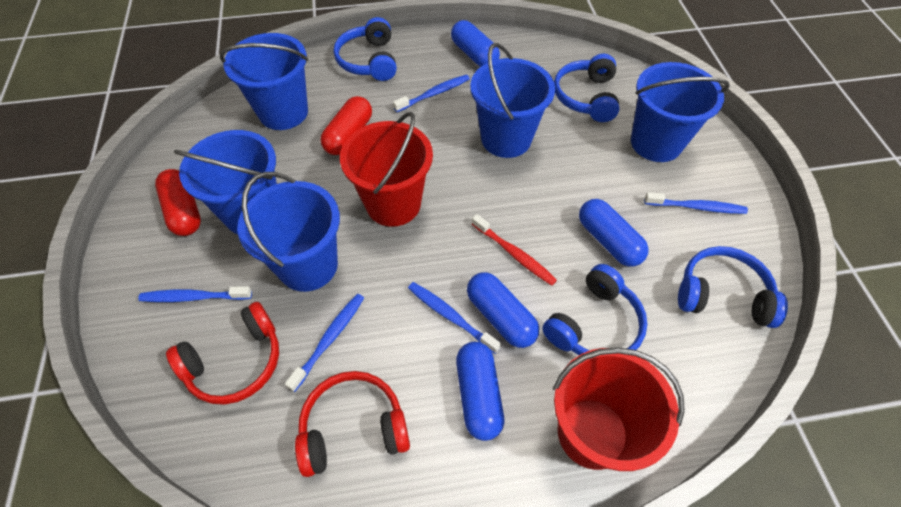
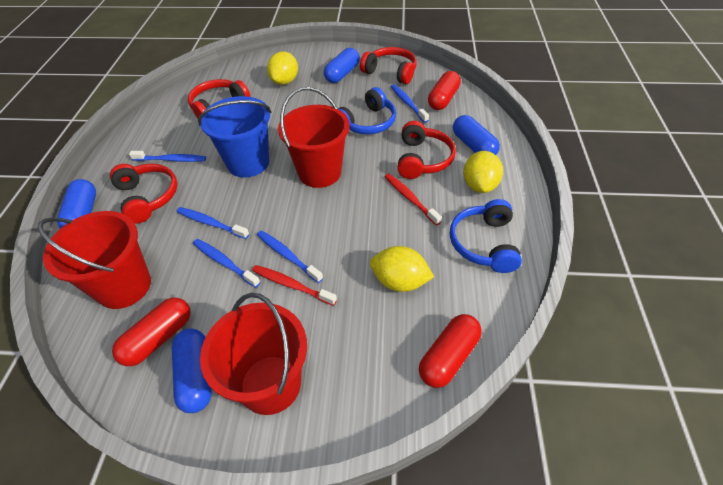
blue bucket: 5 -> 1
blue headphones: 4 -> 2
red bucket: 2 -> 3
red capsule: 2 -> 3
red headphones: 2 -> 4
red toothbrush: 1 -> 2
yellow lemon: 0 -> 3

